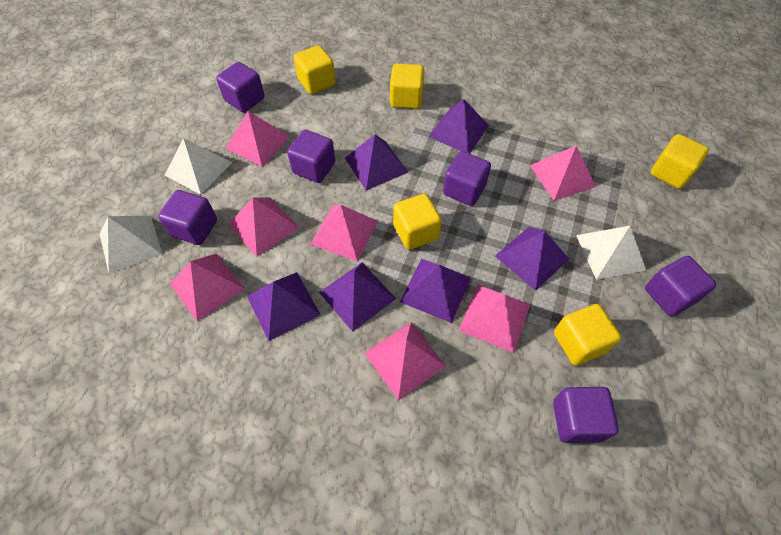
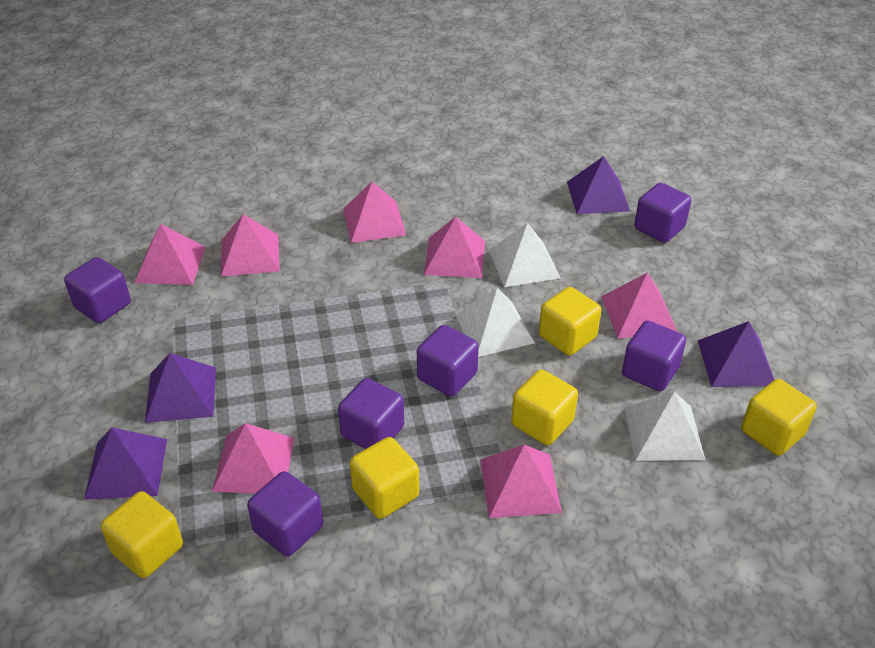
purple pyramid: 6 -> 4

